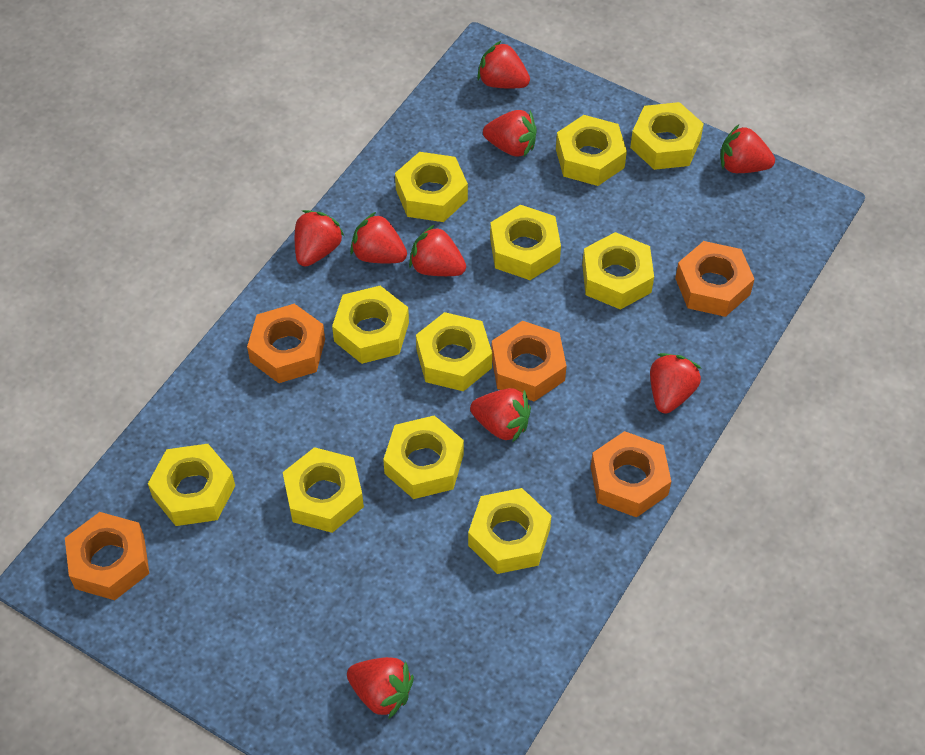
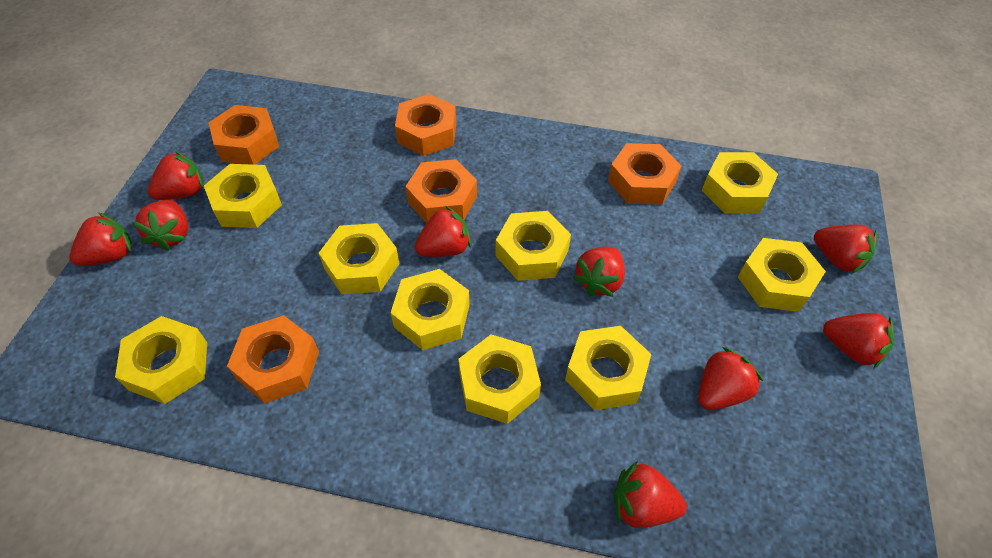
yellow nut: 11 -> 9

